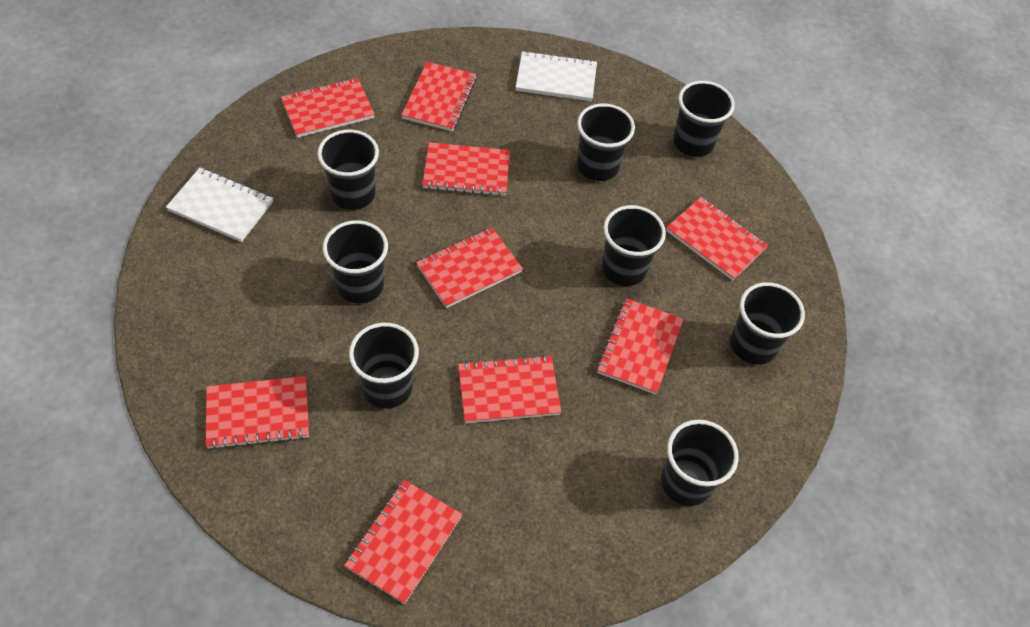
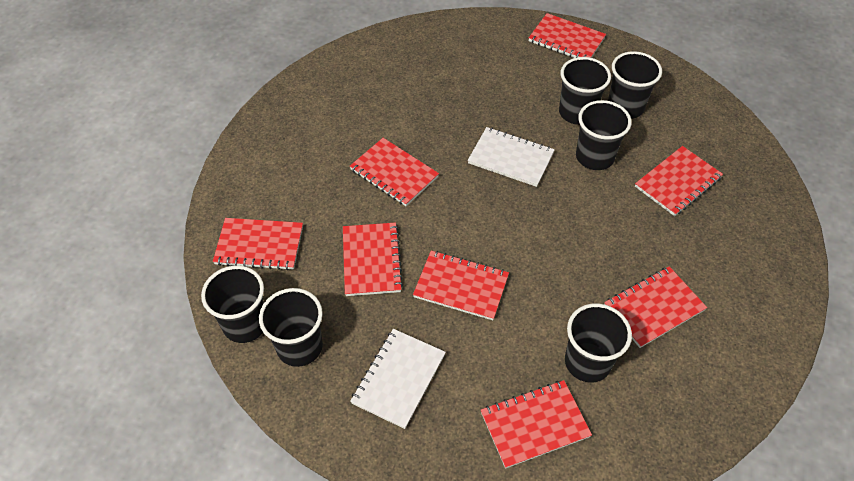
black cup: 8 -> 6
red notebook: 9 -> 8

